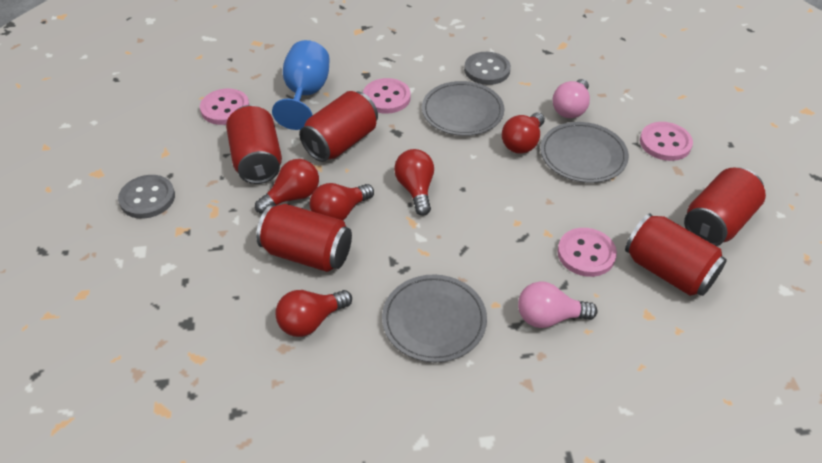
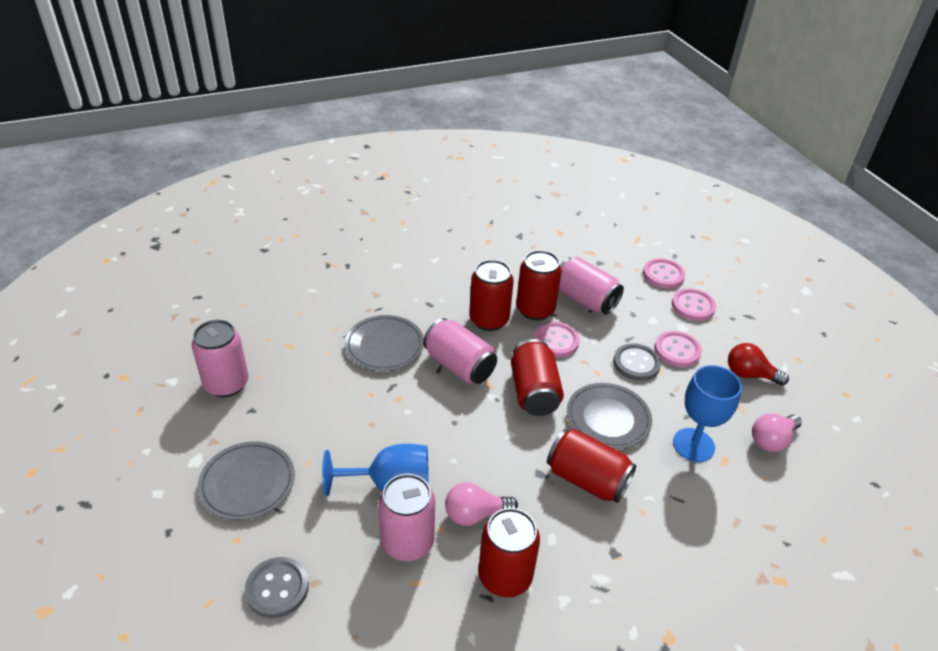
blue goblet: 1 -> 2
pink can: 0 -> 4
red light bulb: 5 -> 1

